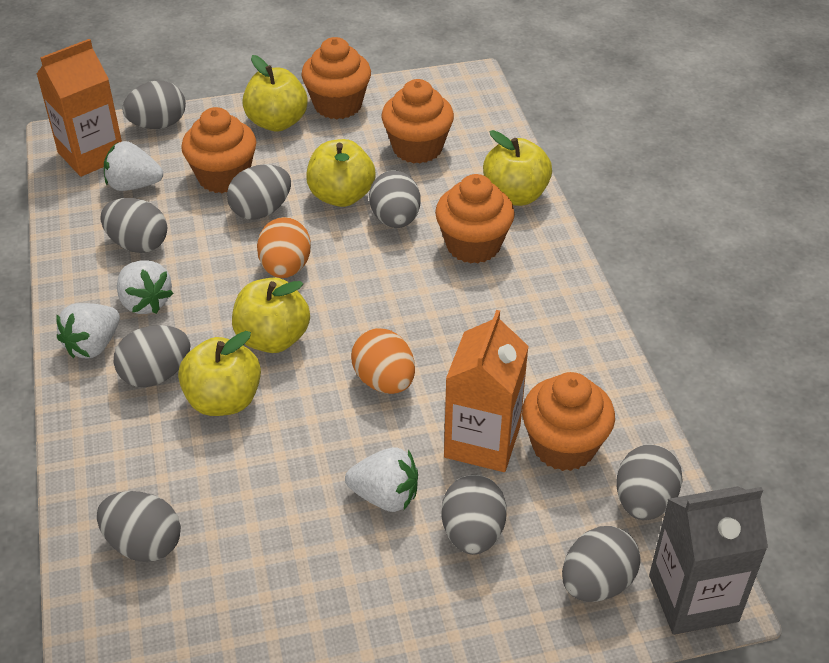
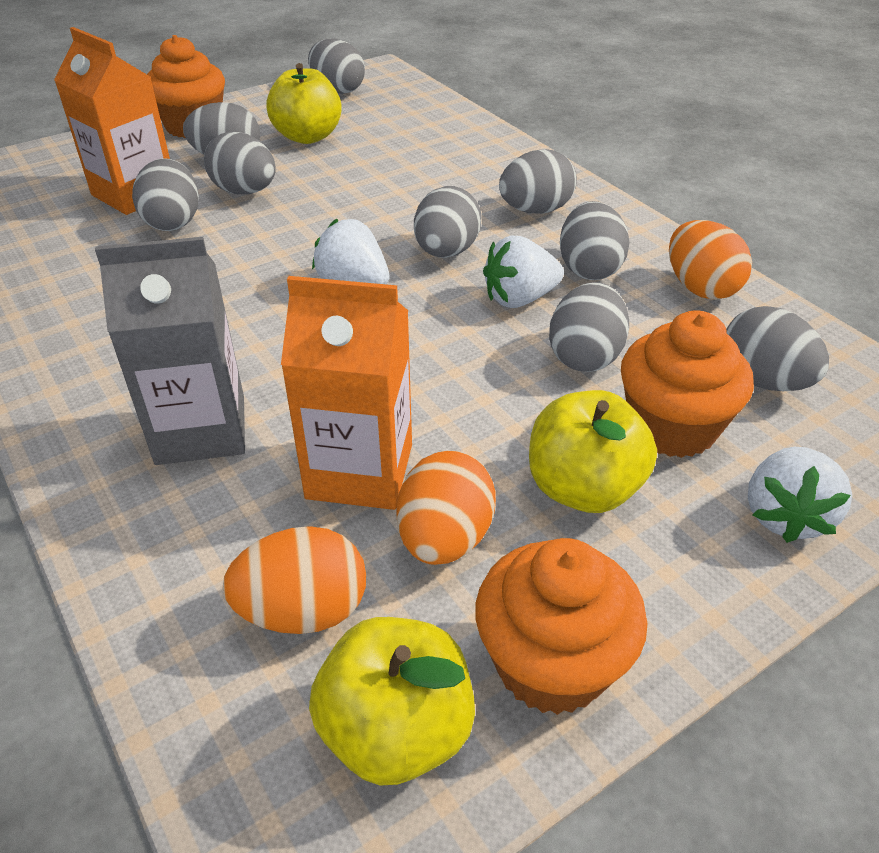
orange cupcake: 5 -> 3
orange egg: 2 -> 3
white strawberry: 4 -> 3
yellow apple: 5 -> 3

